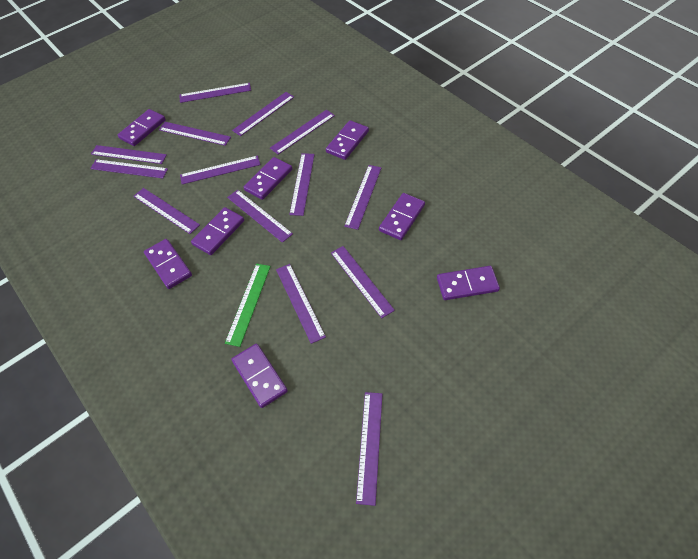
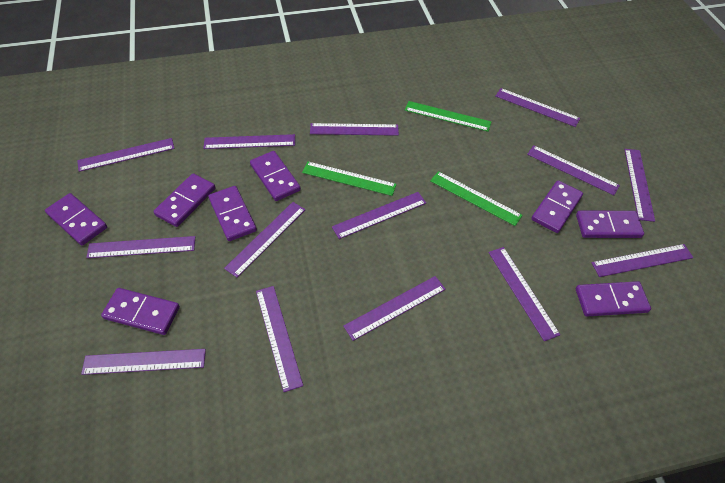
green ruler: 1 -> 3

